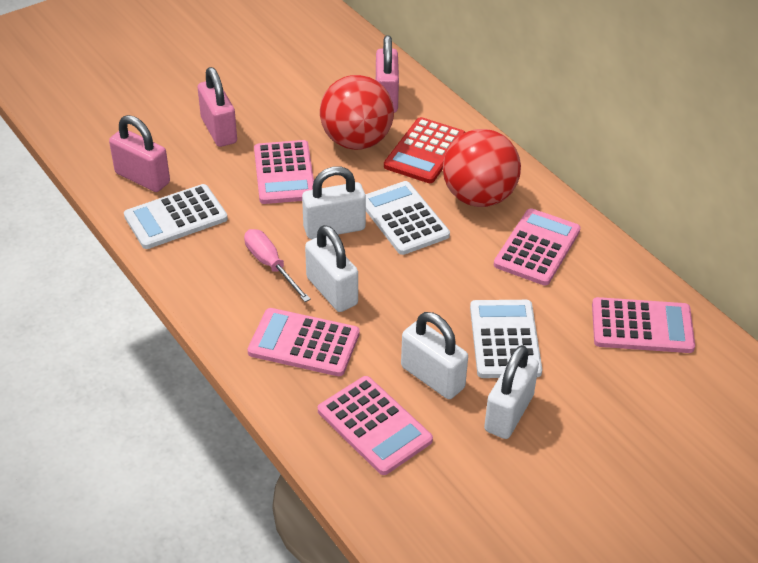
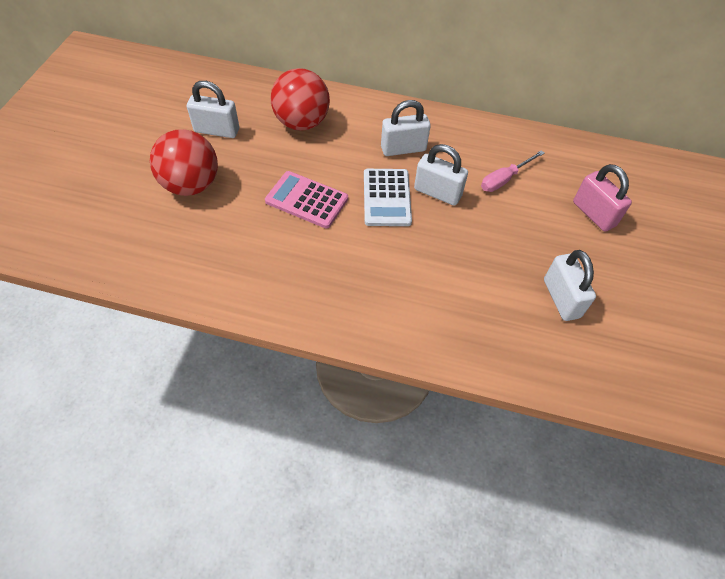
pink calculator: 5 -> 1
pink padlock: 3 -> 1
red calculator: 1 -> 0
white calculator: 3 -> 1

